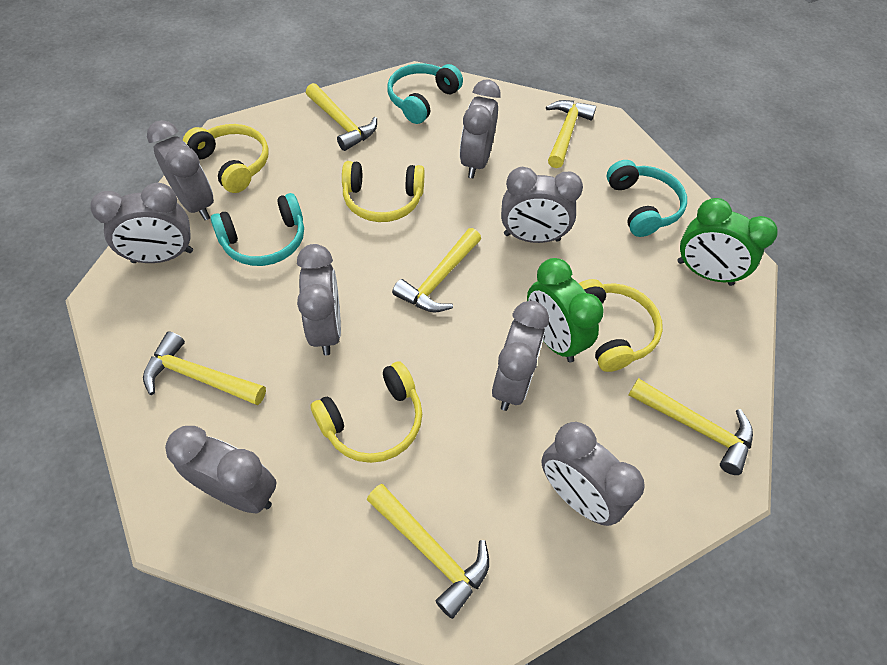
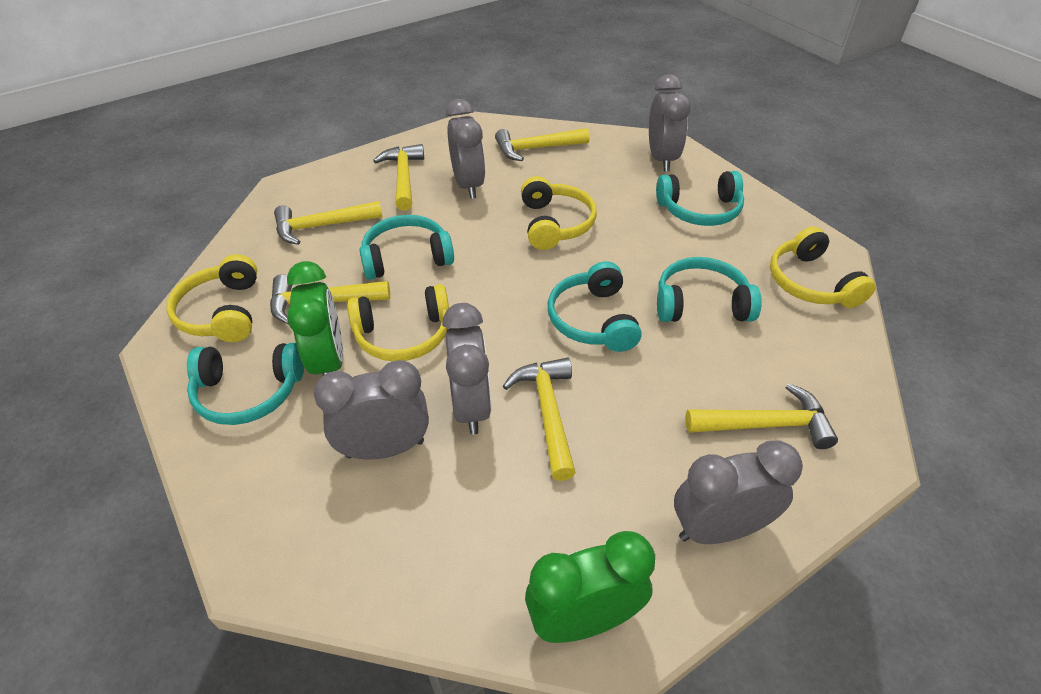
grey clock: 8 -> 5
turquoise headphones: 3 -> 5

